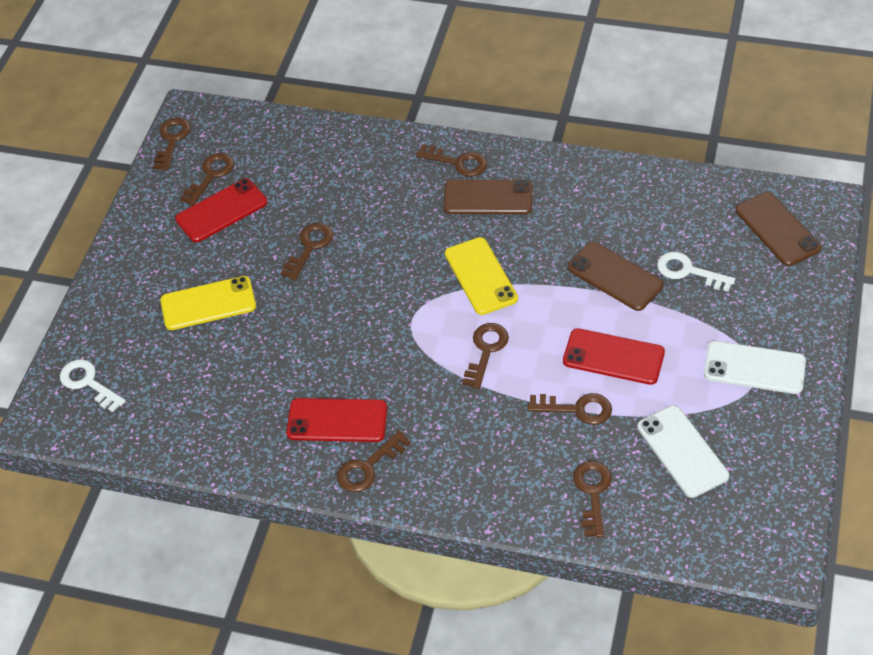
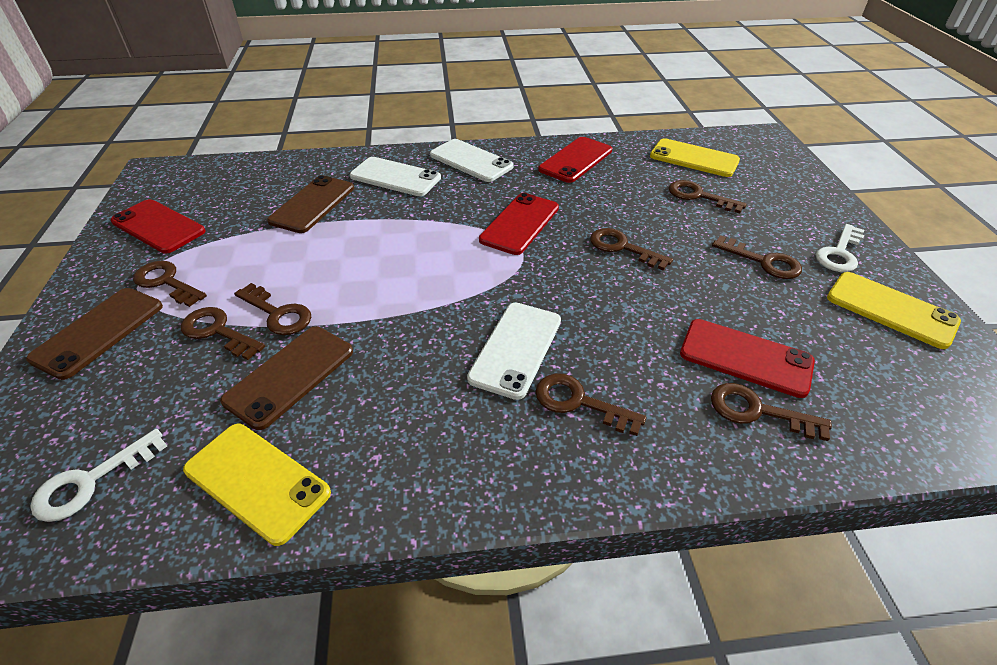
red phone: 3 -> 4
white phone: 2 -> 3
yellow phone: 2 -> 3

